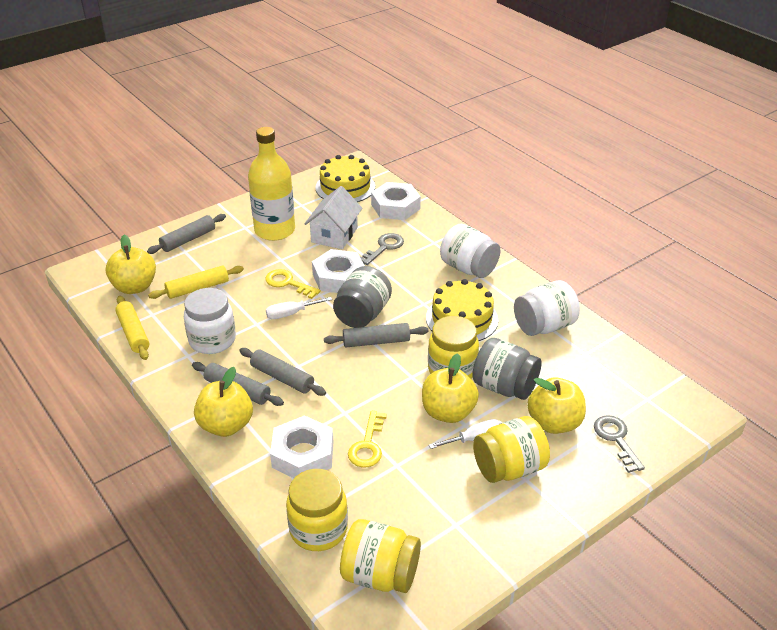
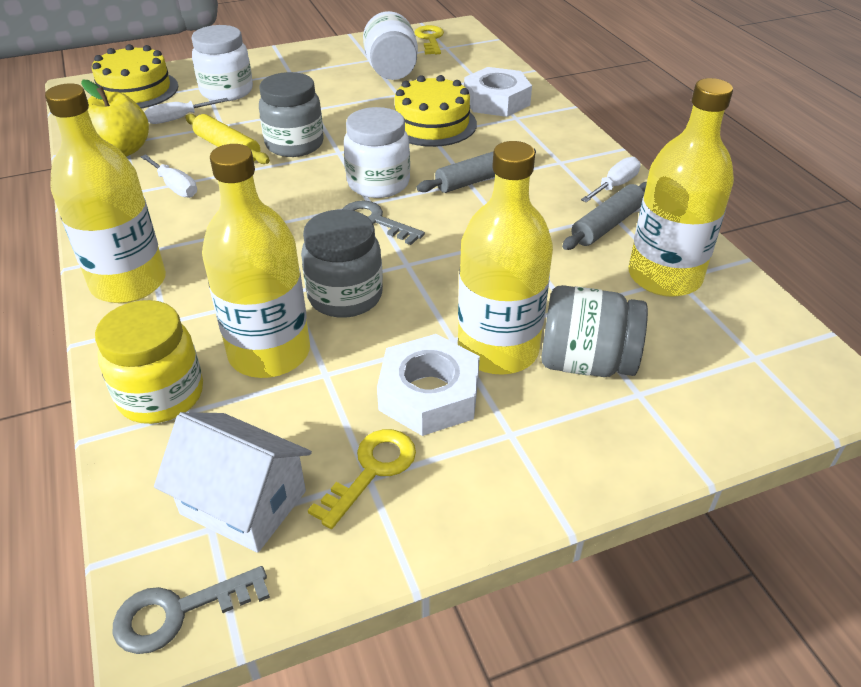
grey jar: 2 -> 3
grey rolling pin: 4 -> 2
white nut: 3 -> 2
white screwdriver: 2 -> 3
yellow apple: 4 -> 1
yellow bottle: 1 -> 4
yellow jar: 4 -> 1
yellow rolling pin: 2 -> 1

